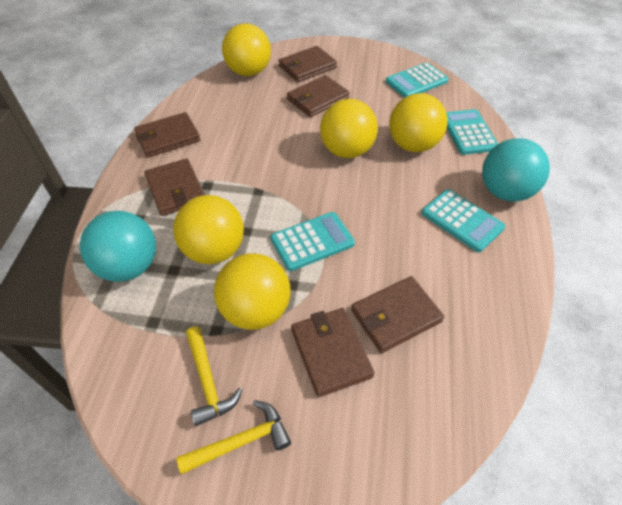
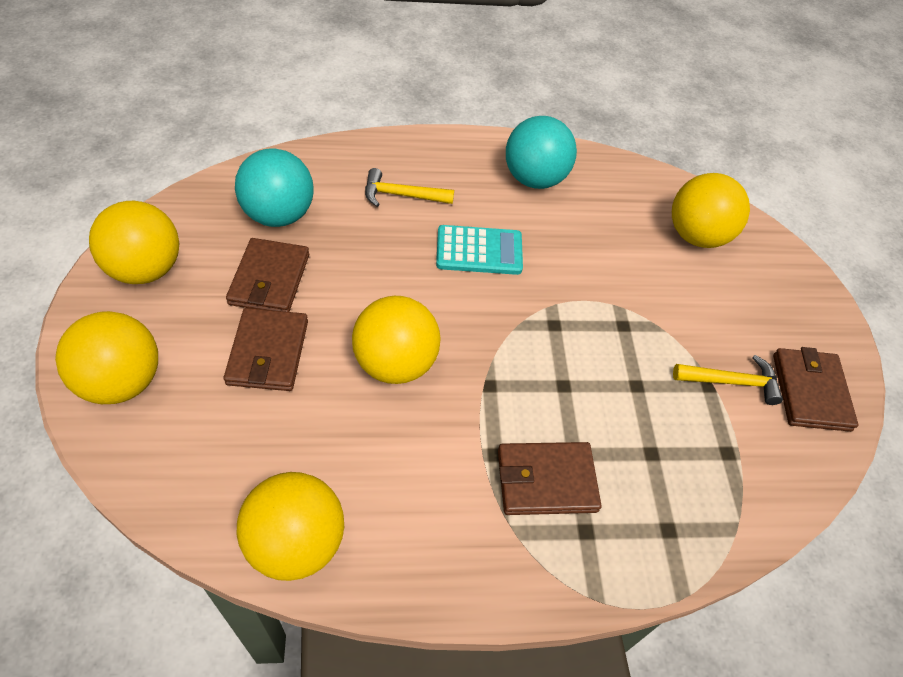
brown wallet: 6 -> 4
turquoise calculator: 4 -> 1

